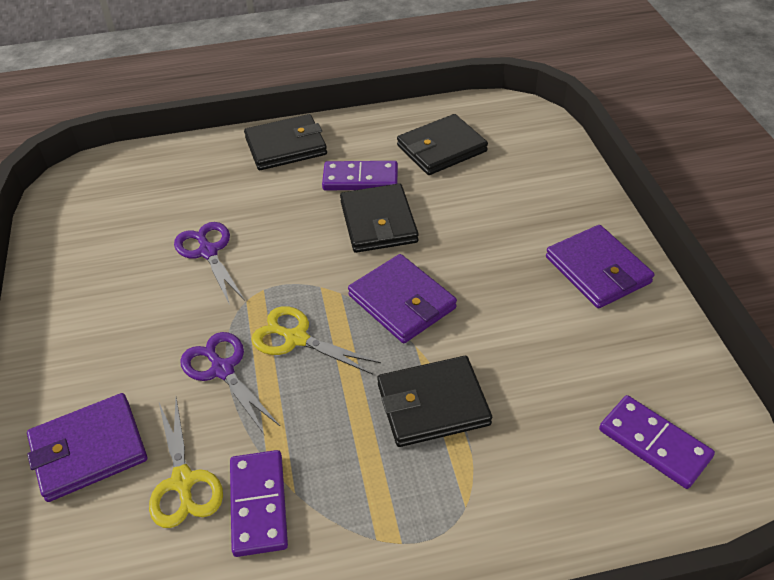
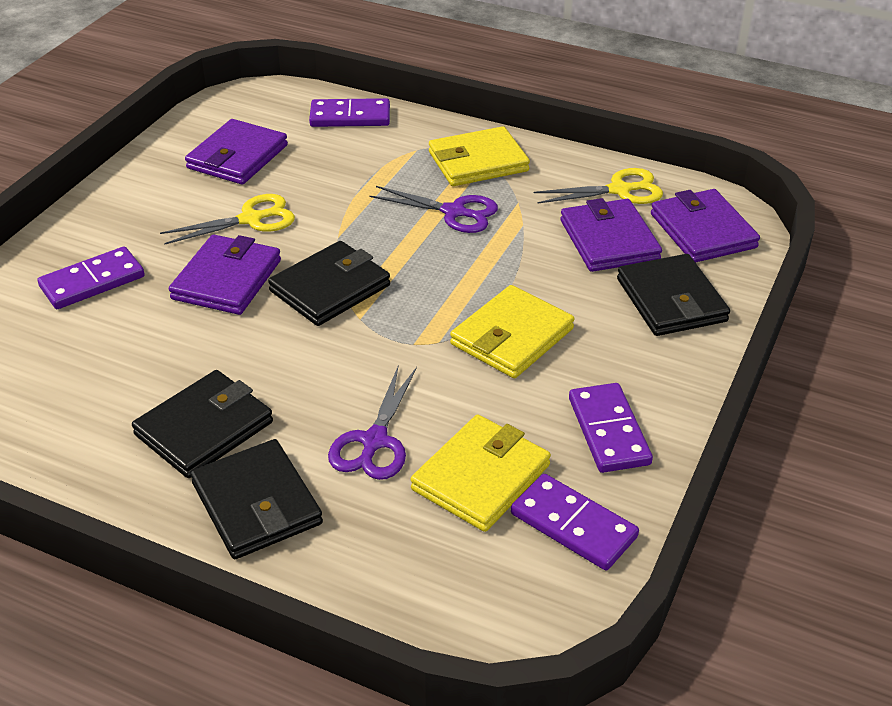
purple domino: 3 -> 4
purple wallet: 3 -> 4
yellow wallet: 0 -> 3

